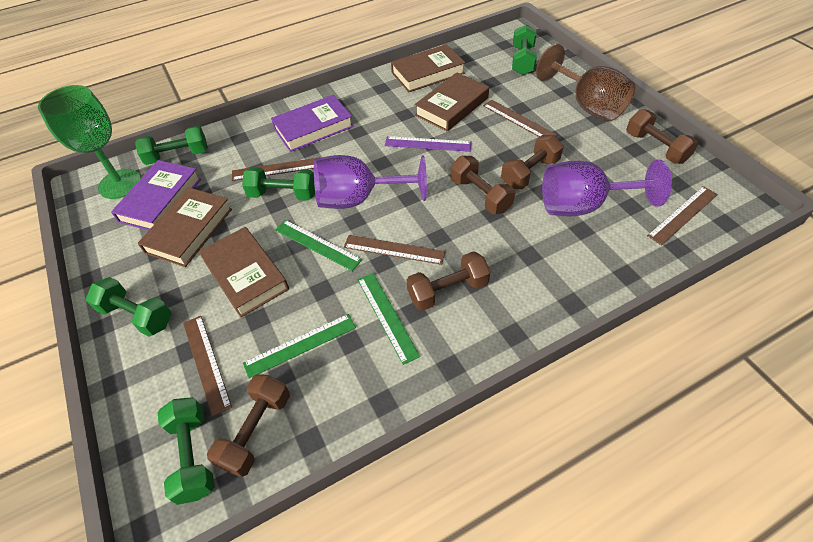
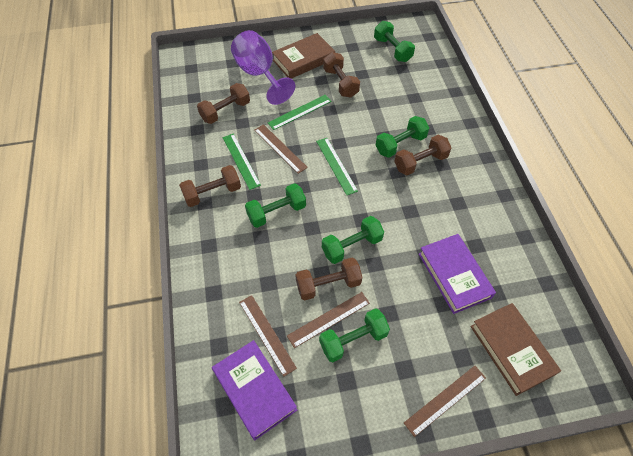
brown book: 4 -> 2
brown goblet: 1 -> 0
brown ruler: 5 -> 4
green goblet: 1 -> 0
purple goblet: 2 -> 1
purple ruler: 1 -> 0

